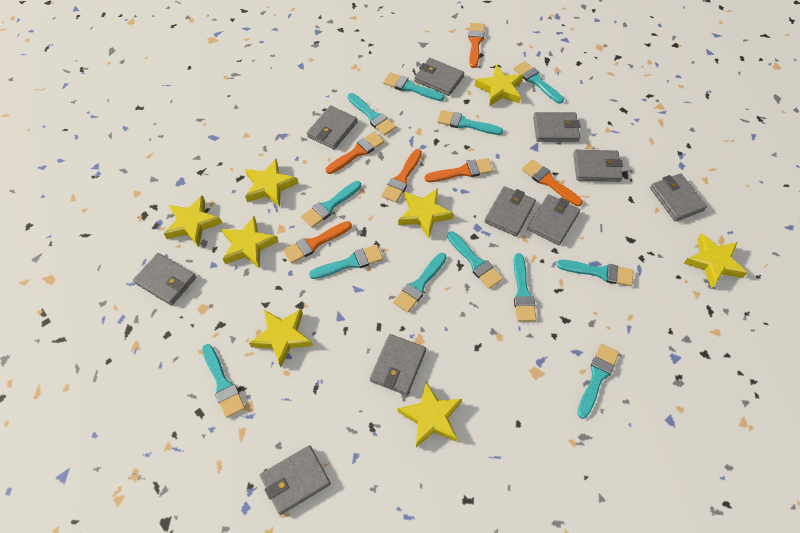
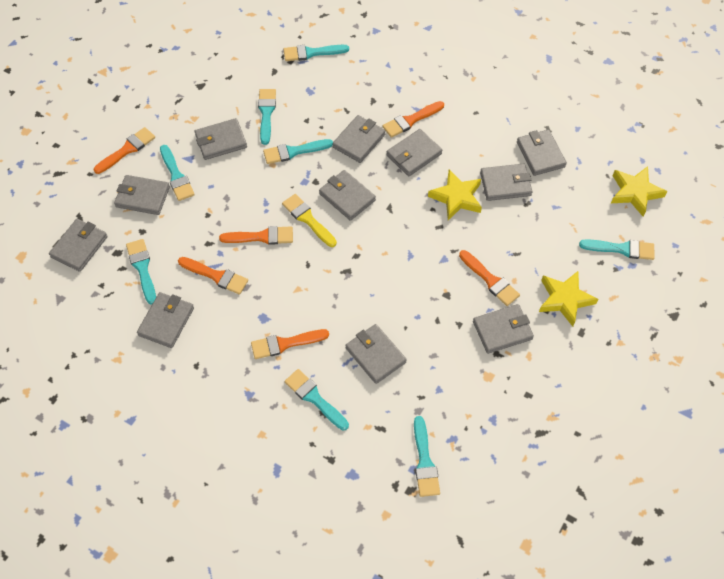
grey wallet: 10 -> 11
turquoise brush: 12 -> 8
yellow brush: 0 -> 1
yellow star: 8 -> 3

